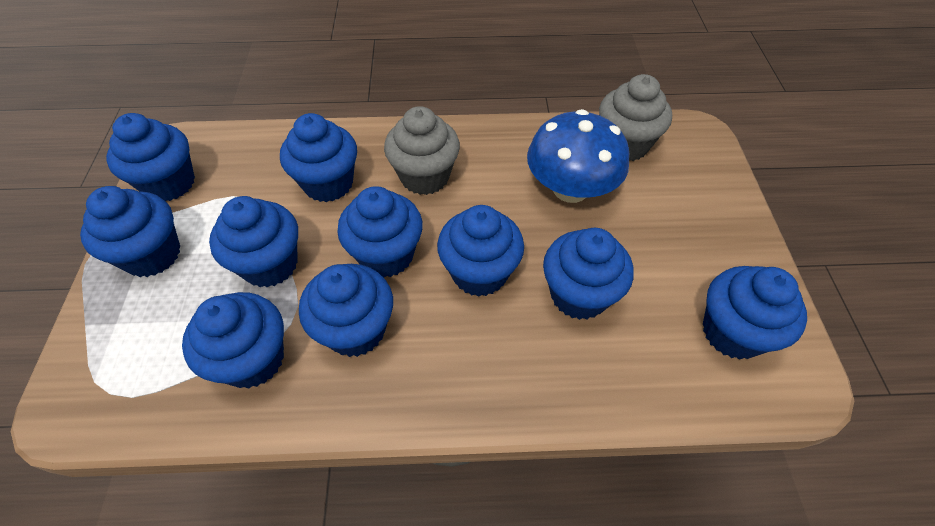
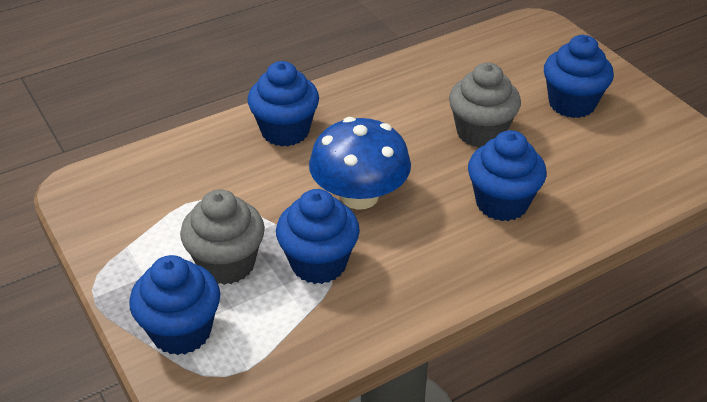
blue cupcake: 10 -> 5

